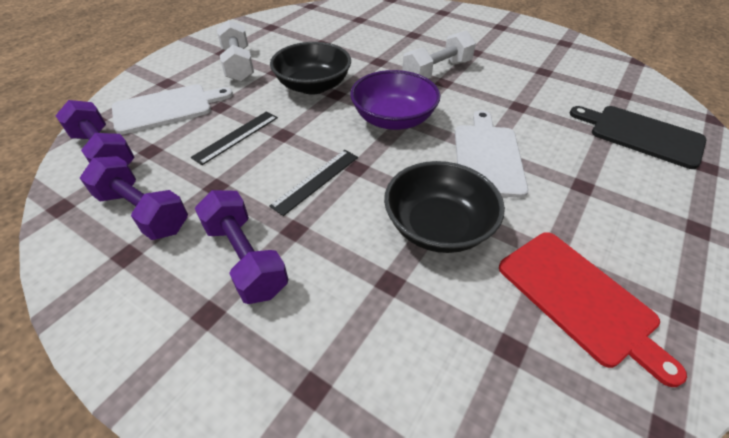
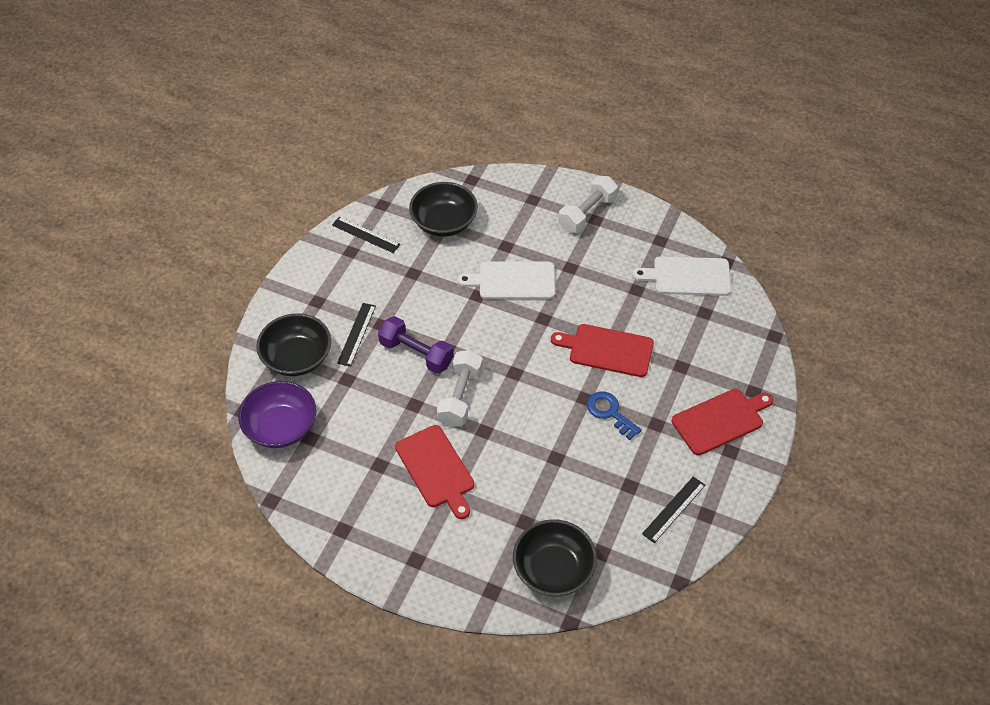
black bowl: 2 -> 3
black cutting board: 1 -> 0
black ruler: 2 -> 3
blue key: 0 -> 1
purple dumbbell: 3 -> 1
red cutting board: 1 -> 3

